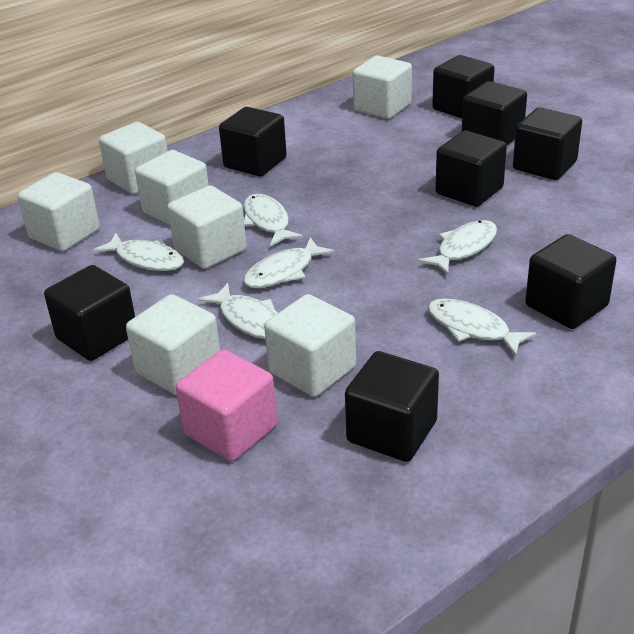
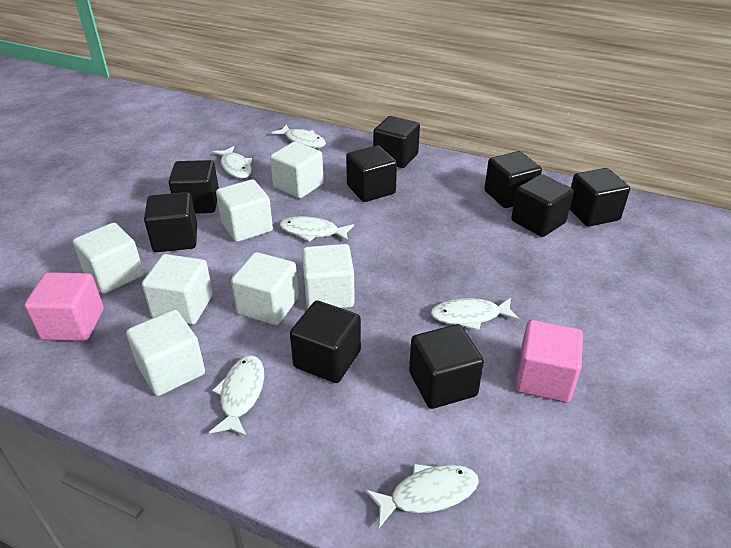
black cube: 8 -> 9
pink cube: 1 -> 2

